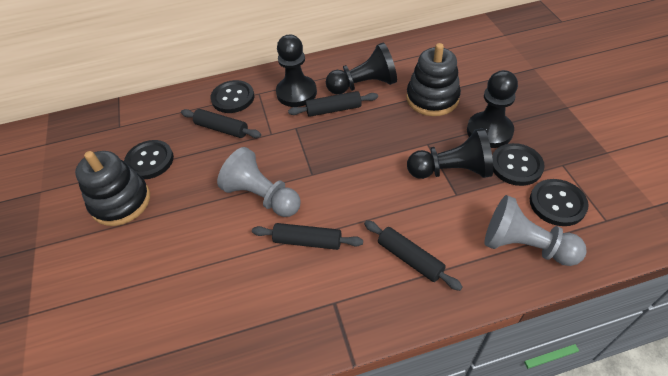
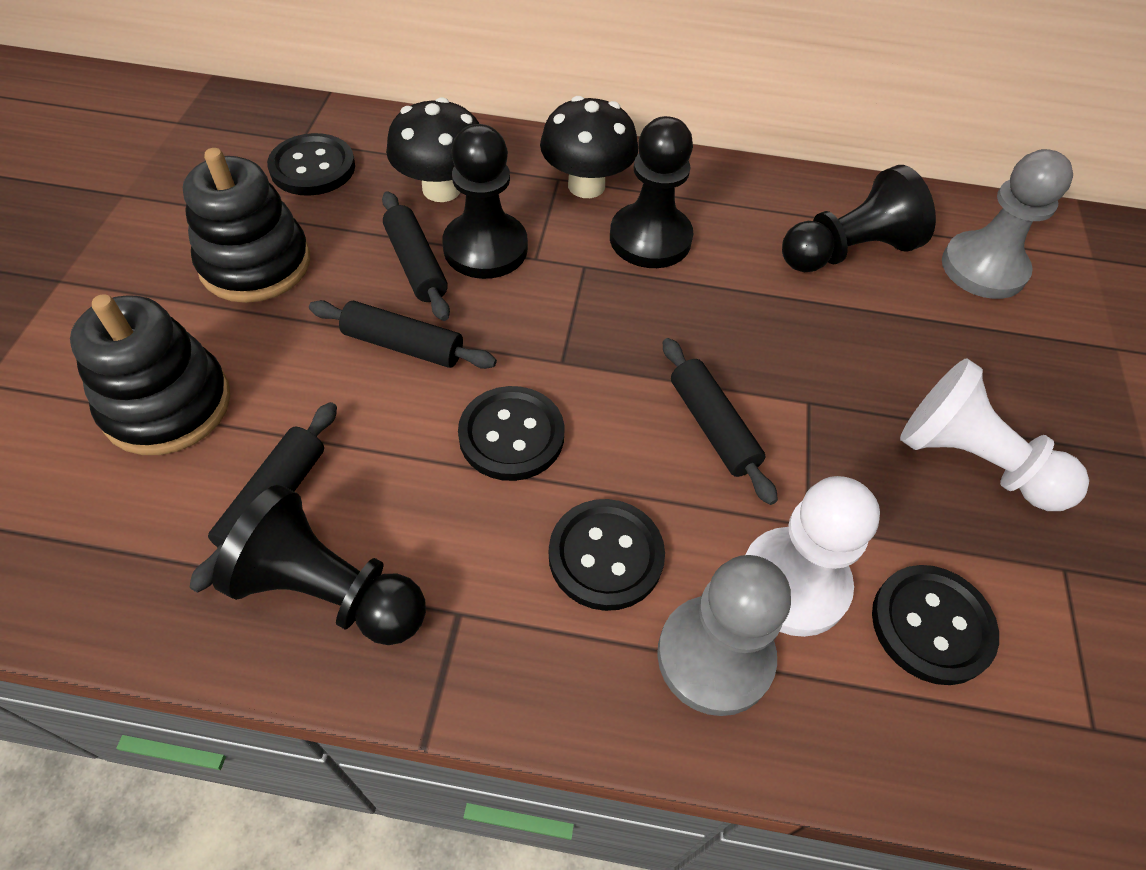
black mushroom: 0 -> 2
white pawn: 0 -> 2

